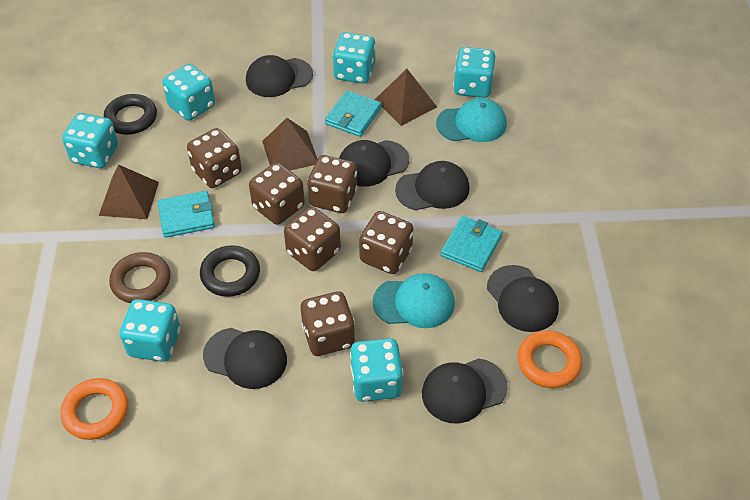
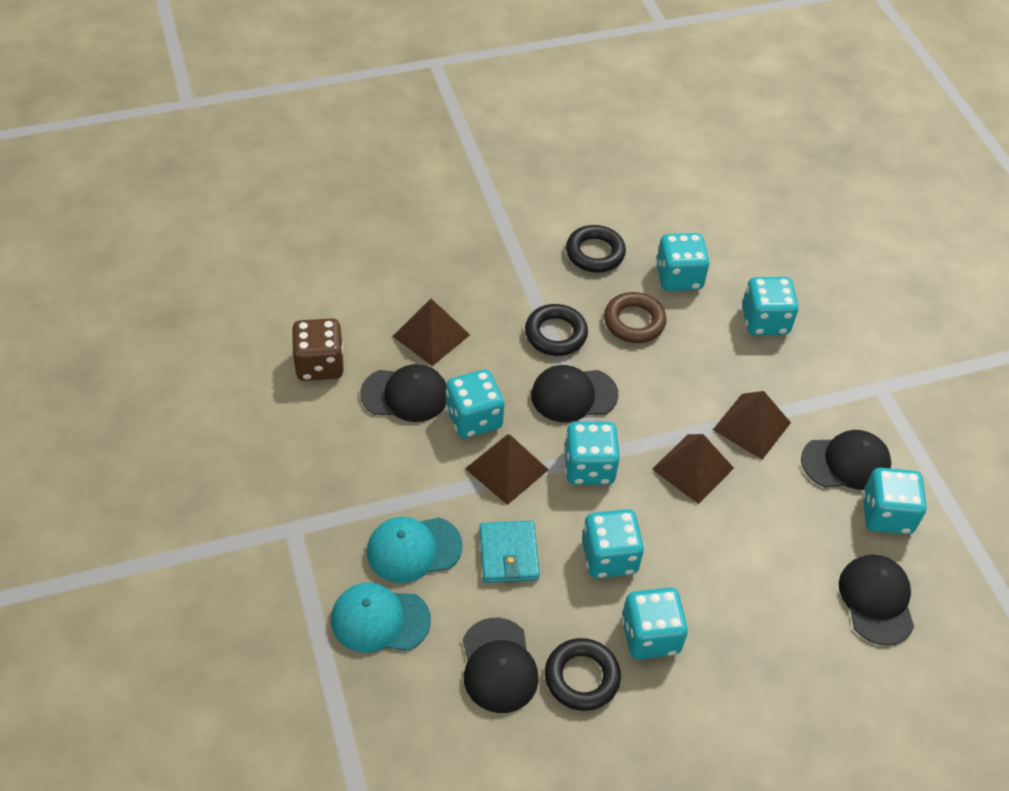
black cap: 6 -> 5
black ring: 2 -> 3
brown dice: 6 -> 1
brown pyramid: 3 -> 4
orange ring: 2 -> 0
turquoise dice: 6 -> 7
turquoise wallet: 3 -> 1

